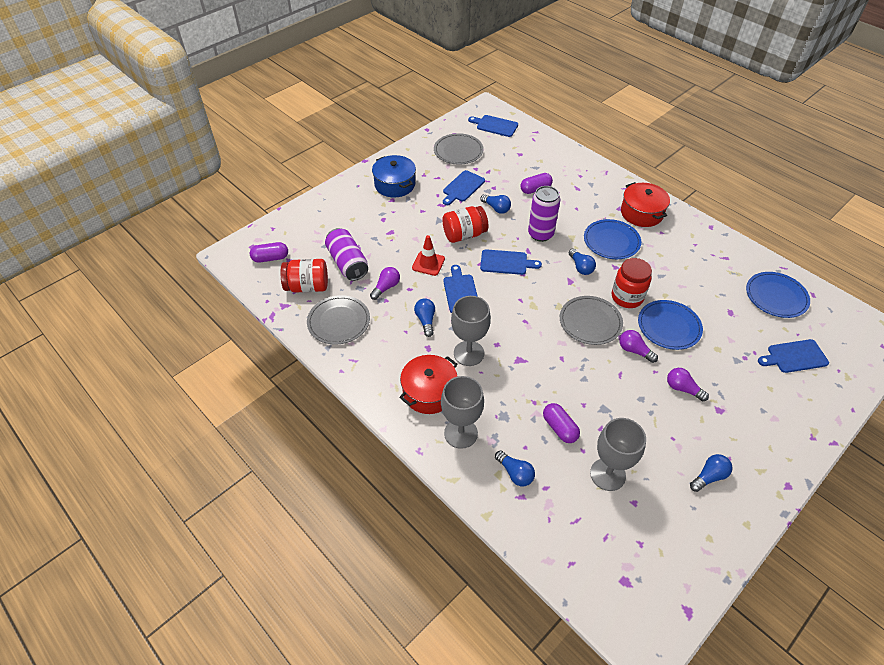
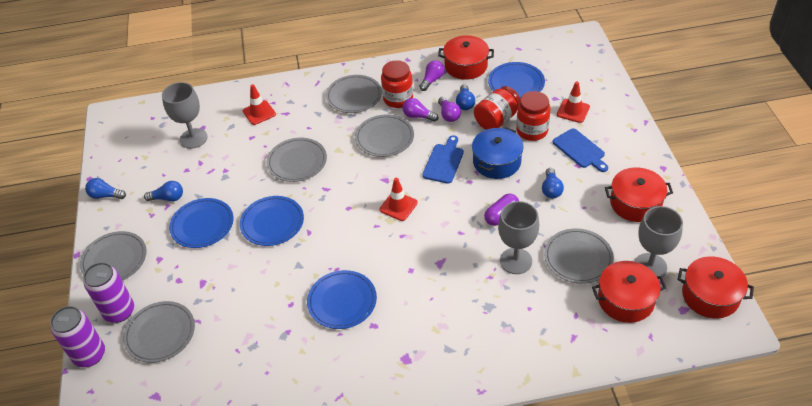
blue cutting board: 5 -> 2
blue light bulb: 5 -> 4
blue plate: 3 -> 4
grey plate: 3 -> 6
purple capsule: 3 -> 1
red pot: 2 -> 4
red traffic cone: 1 -> 3

